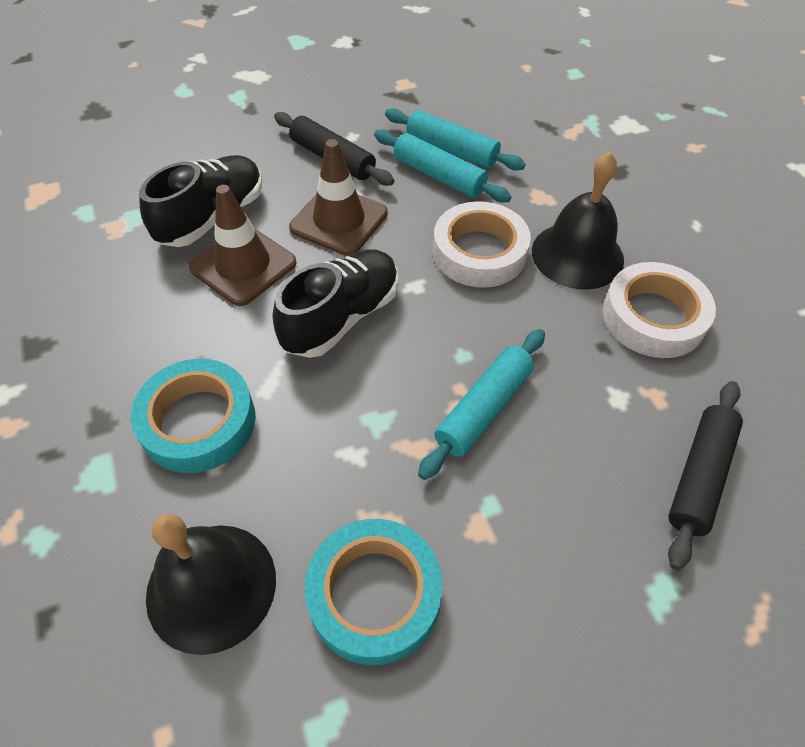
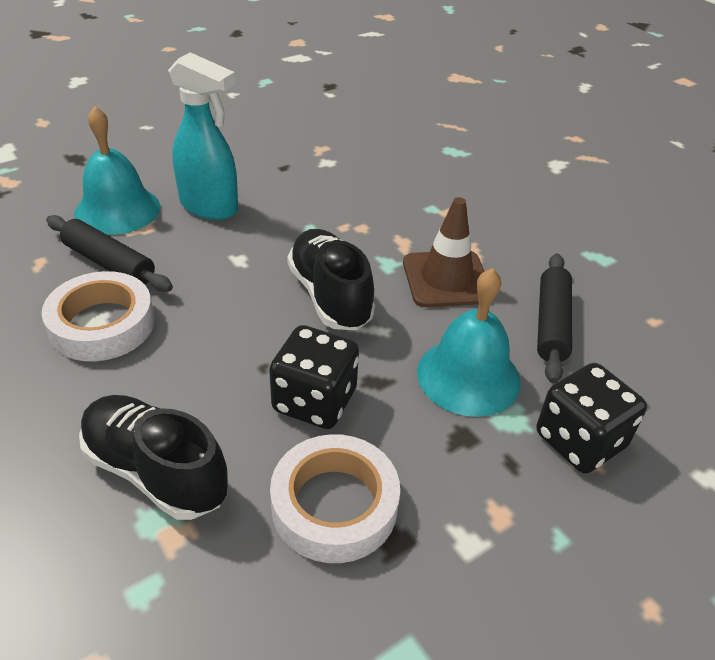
black bell: 2 -> 0
black dice: 0 -> 2
brown traffic cone: 2 -> 1
turquoise bell: 0 -> 2
turquoise rolling pin: 3 -> 0
turquoise spray bottle: 0 -> 1
turquoise tape: 2 -> 0

